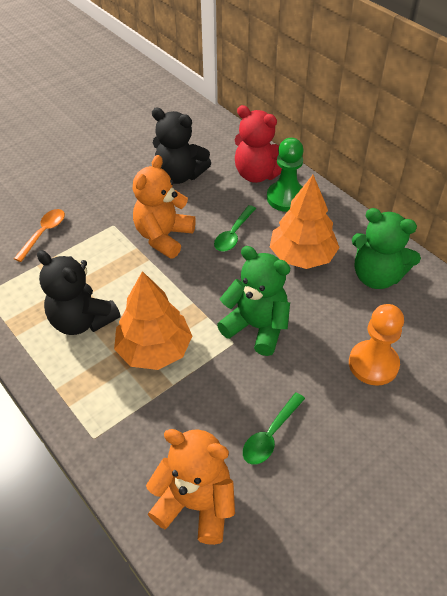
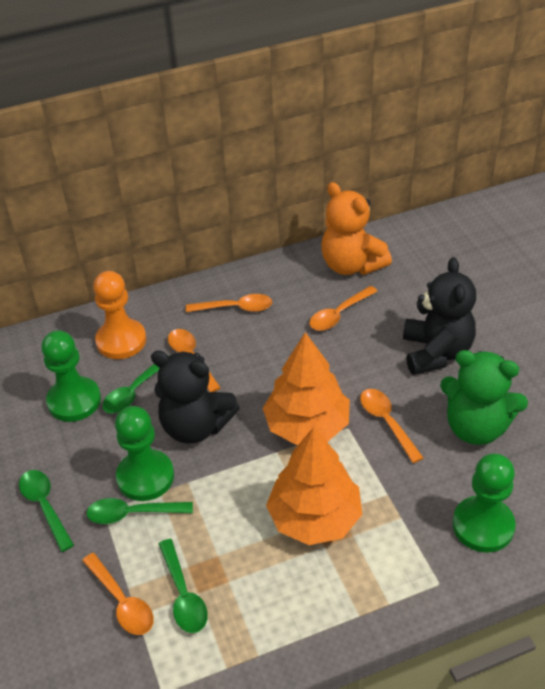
green pawn: 1 -> 3
green spoon: 2 -> 4
green teddy bear: 2 -> 1
orange spoon: 1 -> 5
orange teddy bear: 2 -> 1
red teddy bear: 1 -> 0

